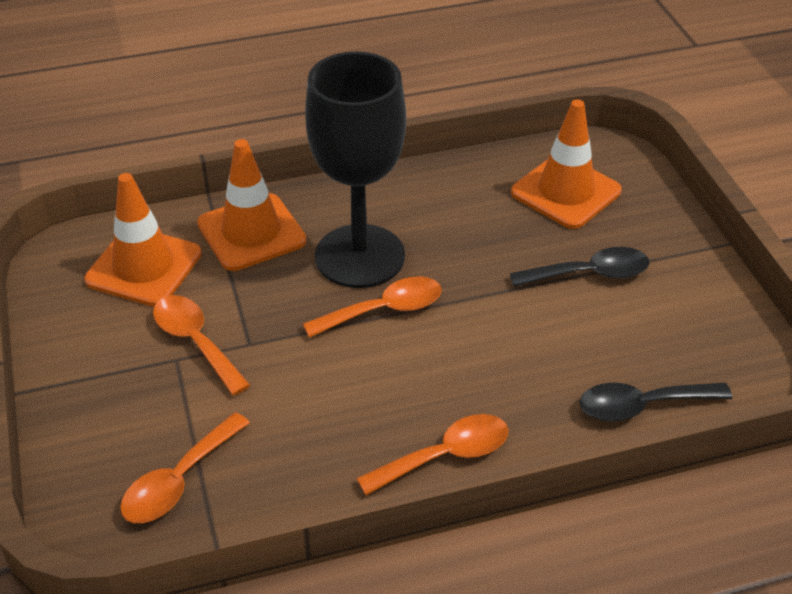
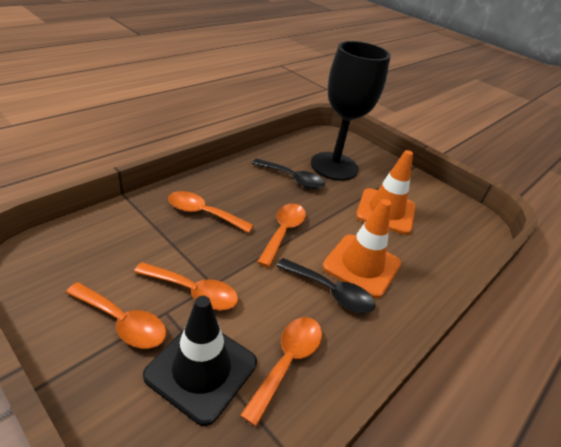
black traffic cone: 0 -> 1
orange spoon: 4 -> 5
orange traffic cone: 3 -> 2

